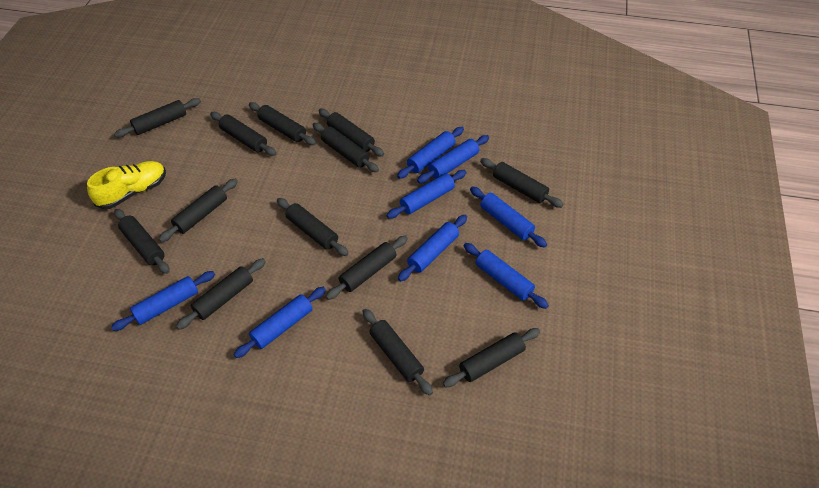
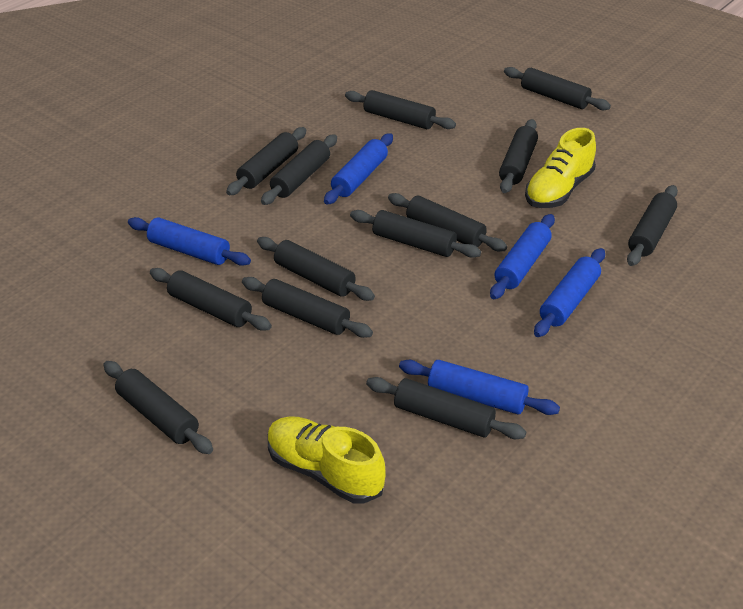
blue rolling pin: 8 -> 5
yellow shoe: 1 -> 2

